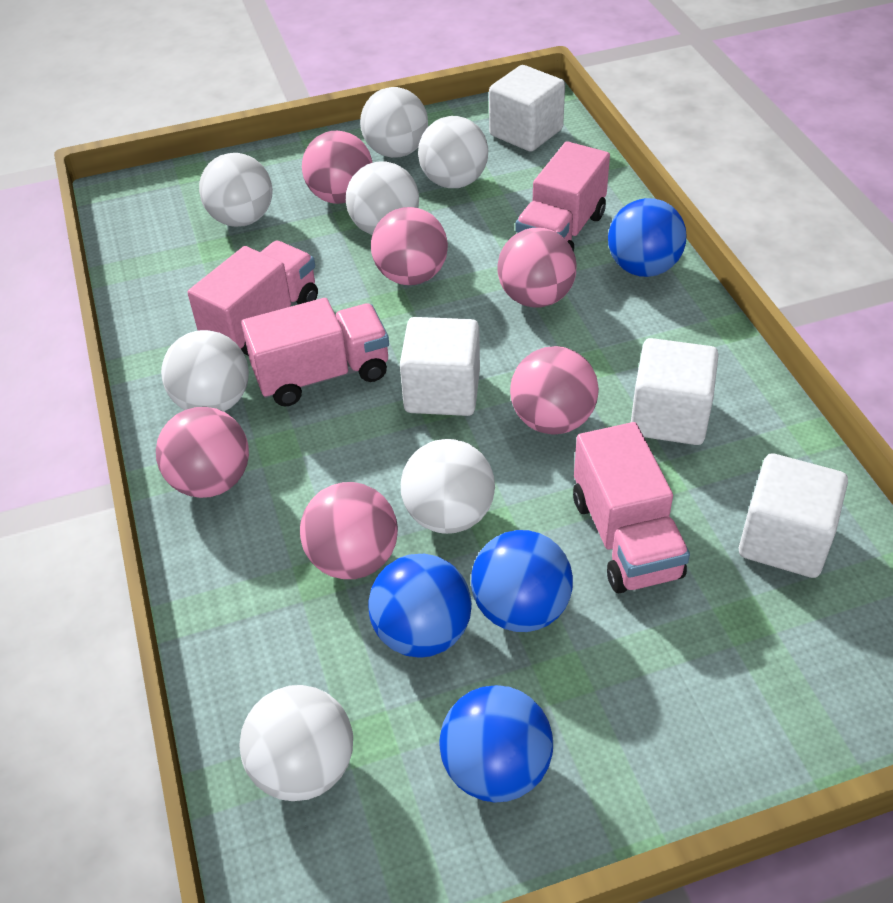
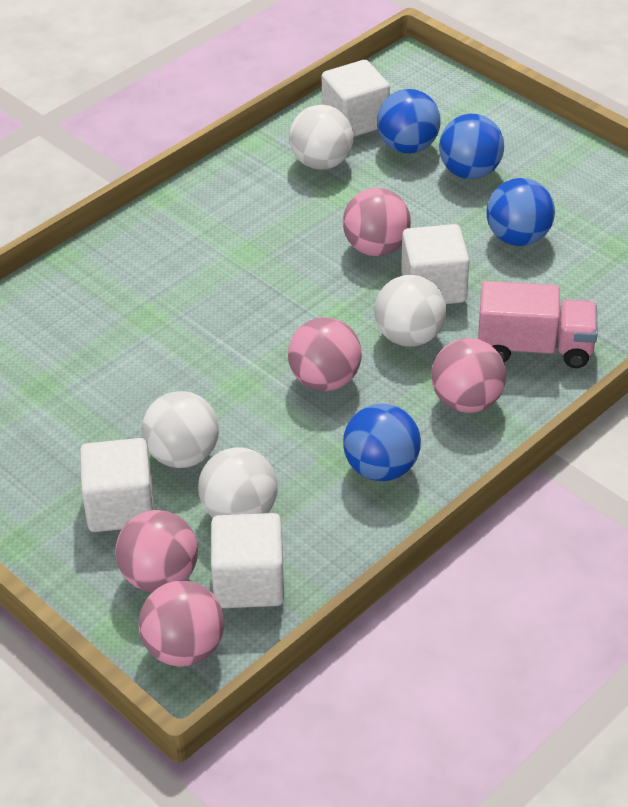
pink ball: 6 -> 5
pink truck: 4 -> 1
white ball: 7 -> 4

